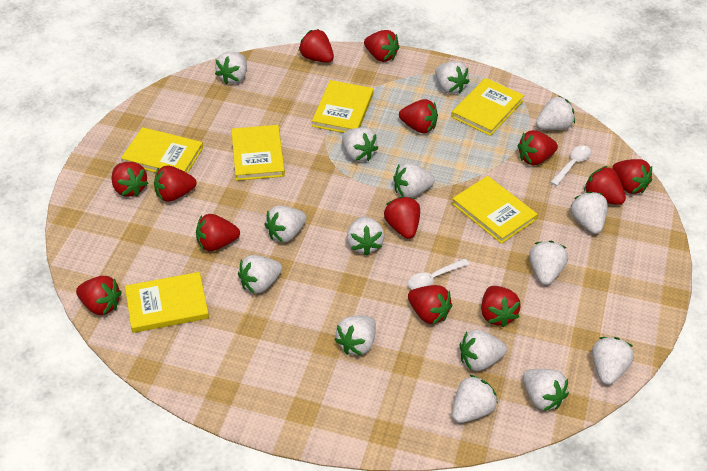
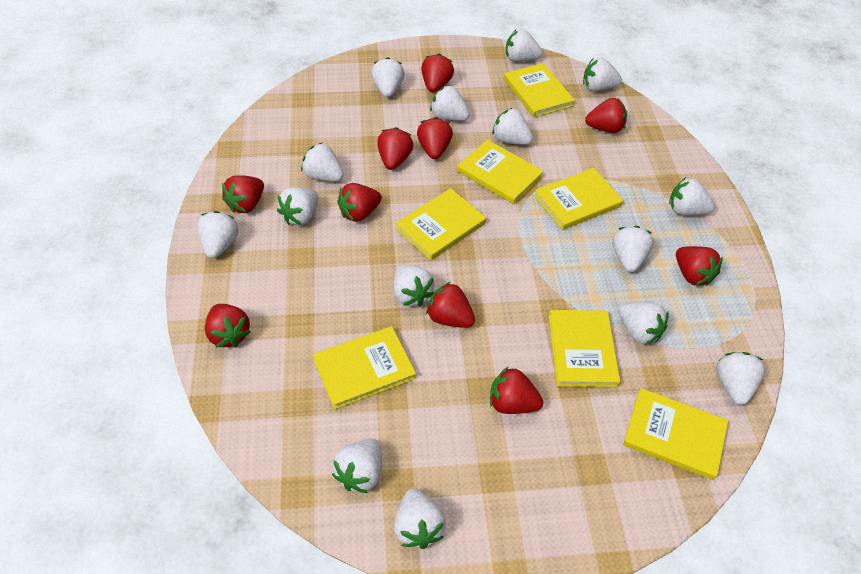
red strawberry: 13 -> 10
white spoon: 2 -> 0
yellow book: 6 -> 7

